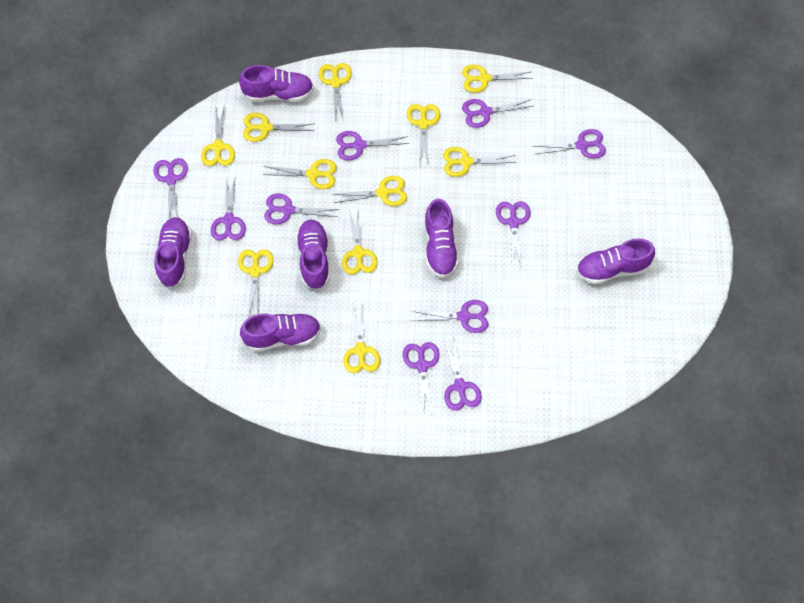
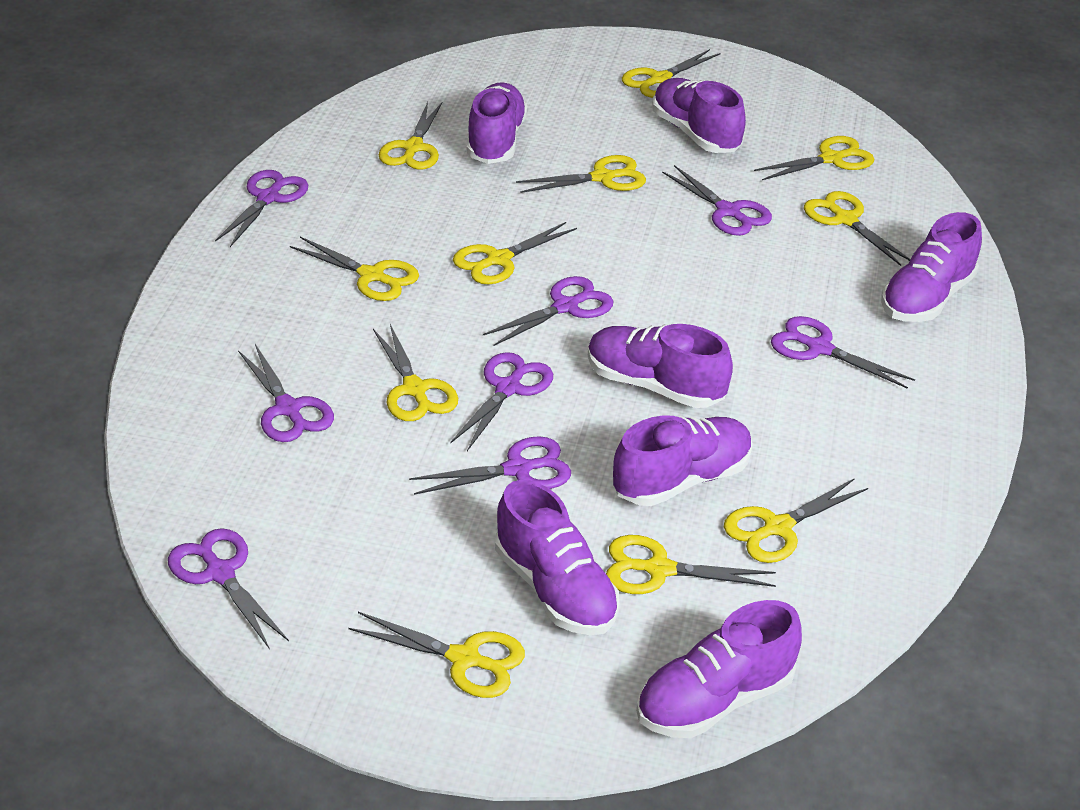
purple scissors: 10 -> 8
purple shoe: 6 -> 7

